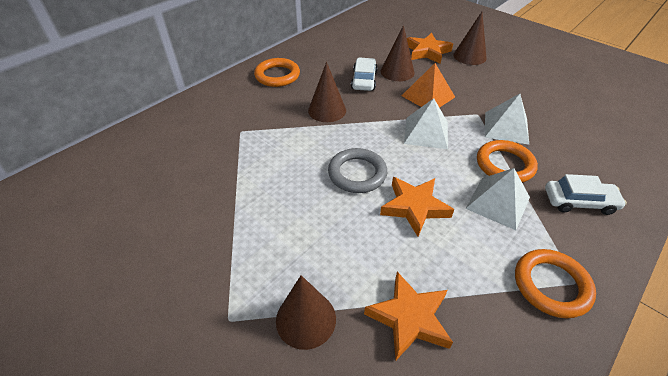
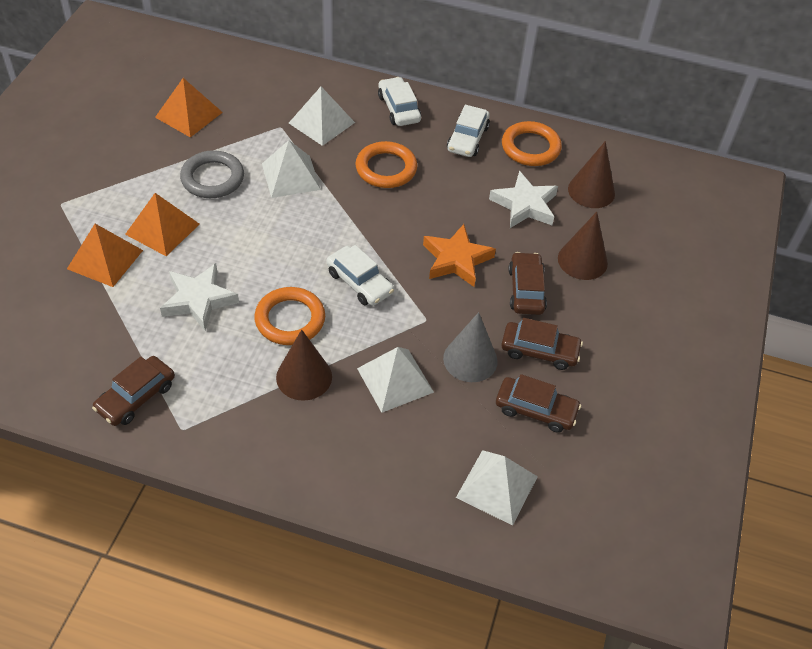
brown car: 0 -> 4
brown cone: 4 -> 3
grey cone: 0 -> 1
orange pyramid: 1 -> 3
orange star: 3 -> 1
white car: 2 -> 3
white pyramid: 3 -> 4
white star: 0 -> 2

